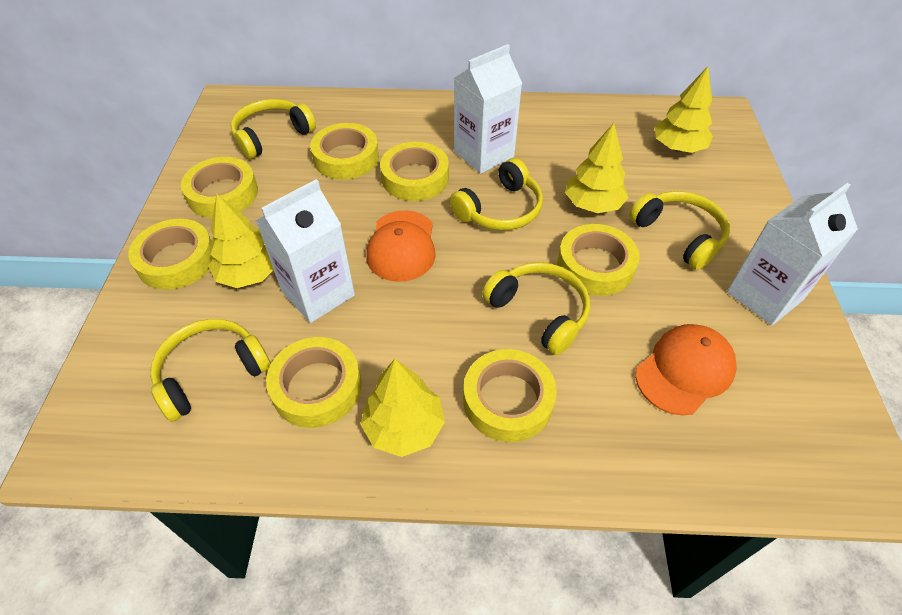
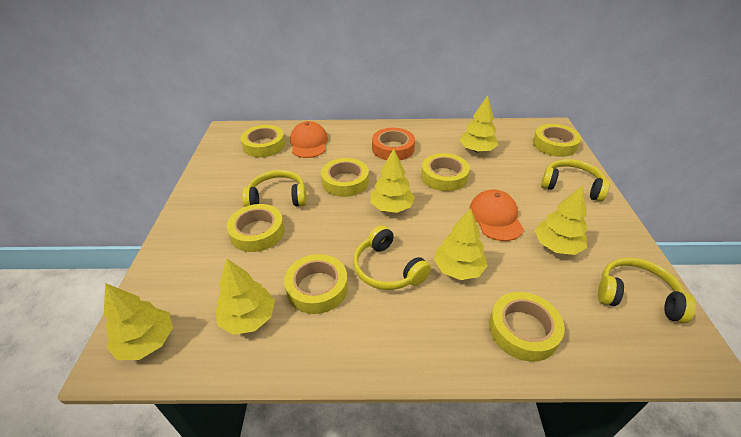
orange tape: 0 -> 1
white carton: 3 -> 0
yellow headphones: 5 -> 4
yellow tree: 4 -> 6

